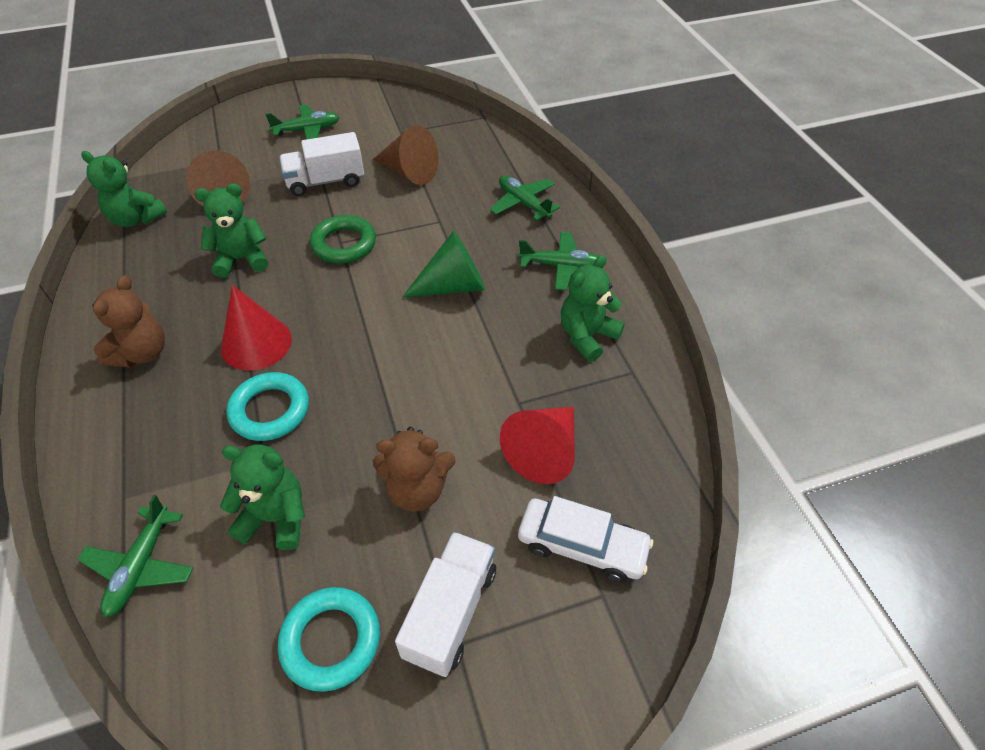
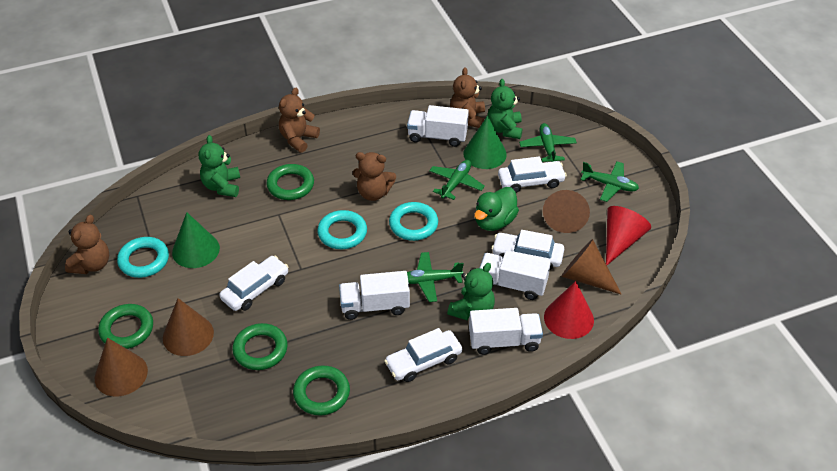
brown cone: 2 -> 4
brown teddy bear: 2 -> 4
green cone: 1 -> 2
green duck: 0 -> 1
green ring: 1 -> 4
green teddy bear: 4 -> 3
turquoise ring: 2 -> 3
white car: 1 -> 4
white truck: 2 -> 4

